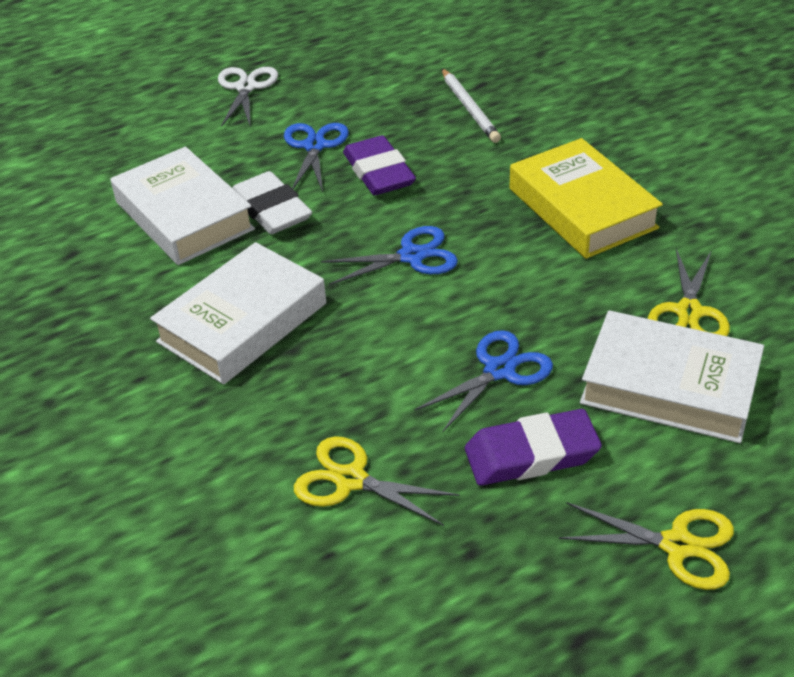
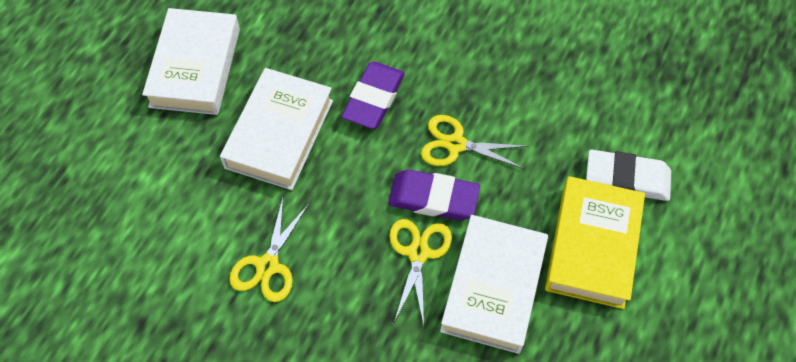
blue scissors: 3 -> 0
white pencil: 1 -> 0
white scissors: 1 -> 0

